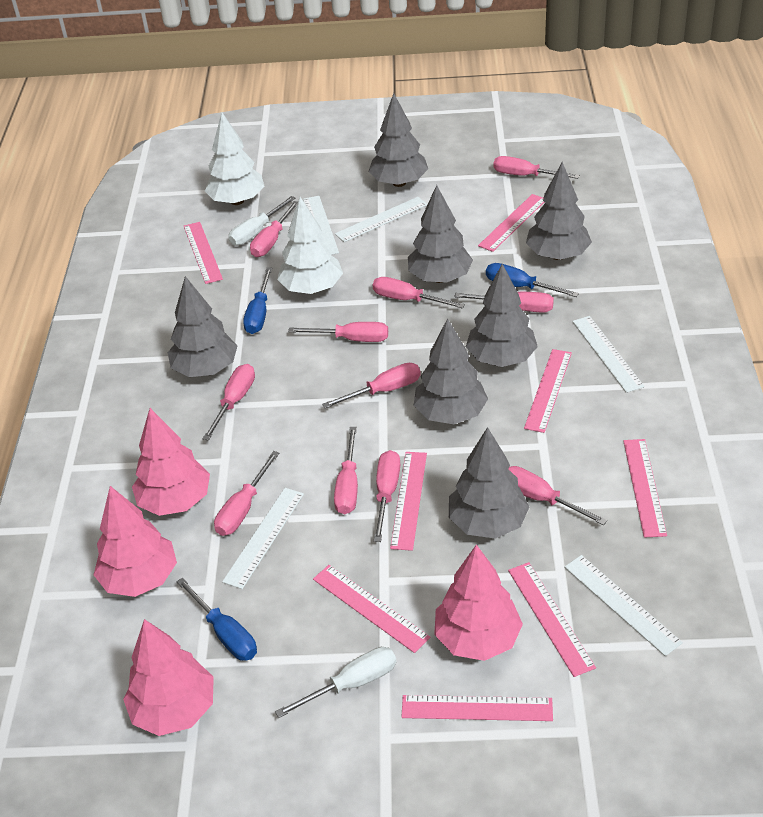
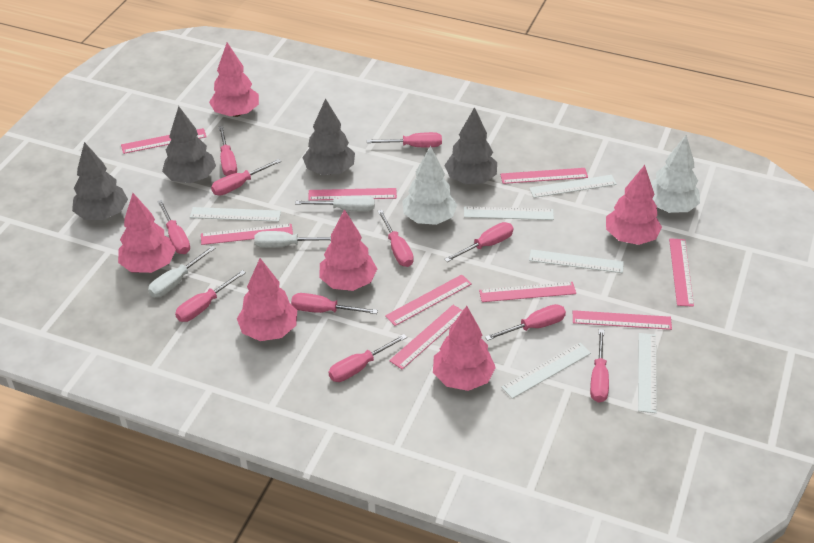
blue screwdriver: 3 -> 0
grey tree: 7 -> 4
pink ruler: 8 -> 9
pink tree: 4 -> 6
white ruler: 5 -> 6
white screwdriver: 2 -> 3

